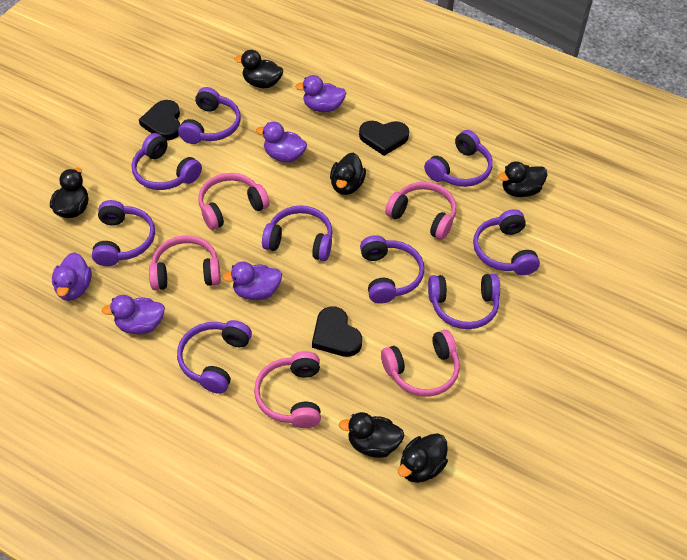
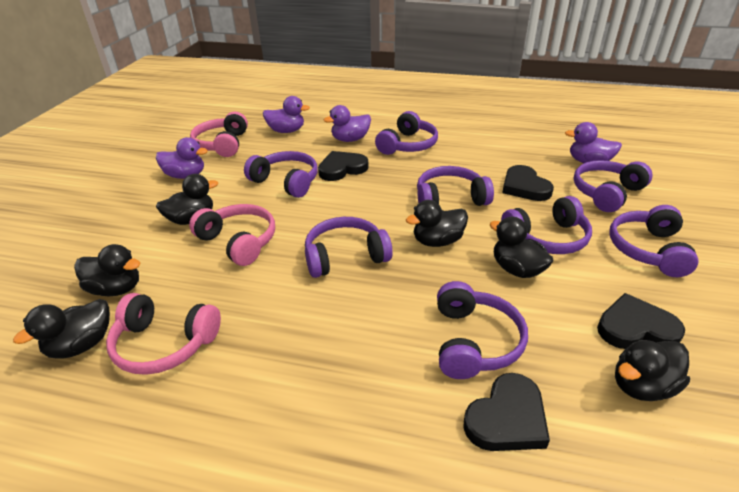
black heart: 3 -> 4
pink headphones: 5 -> 3
purple duck: 5 -> 4
purple headphones: 9 -> 8

